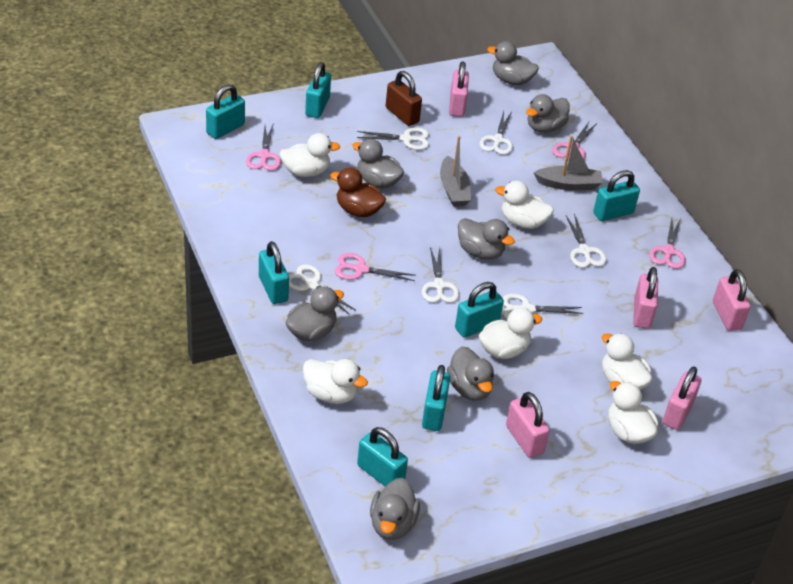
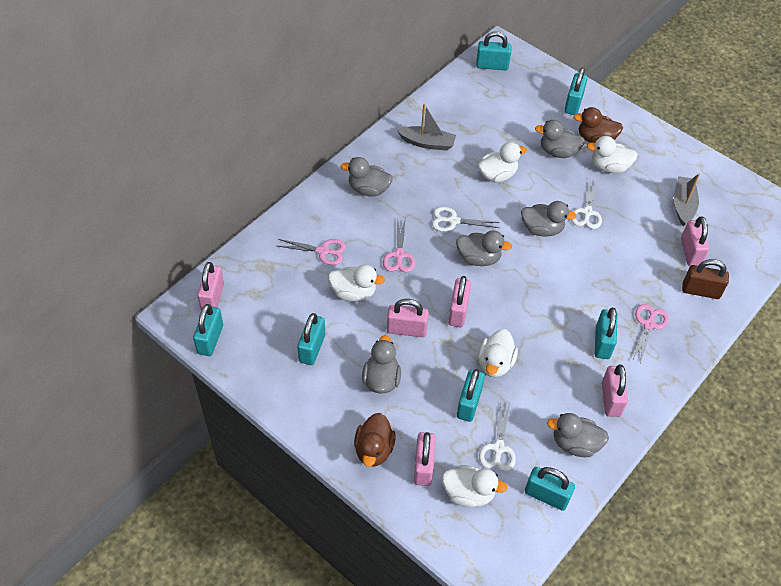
brown duck: 1 -> 2
grey duck: 7 -> 6
pink padlock: 5 -> 6
pink scissors: 4 -> 3
white duck: 6 -> 5
white scissors: 6 -> 3

